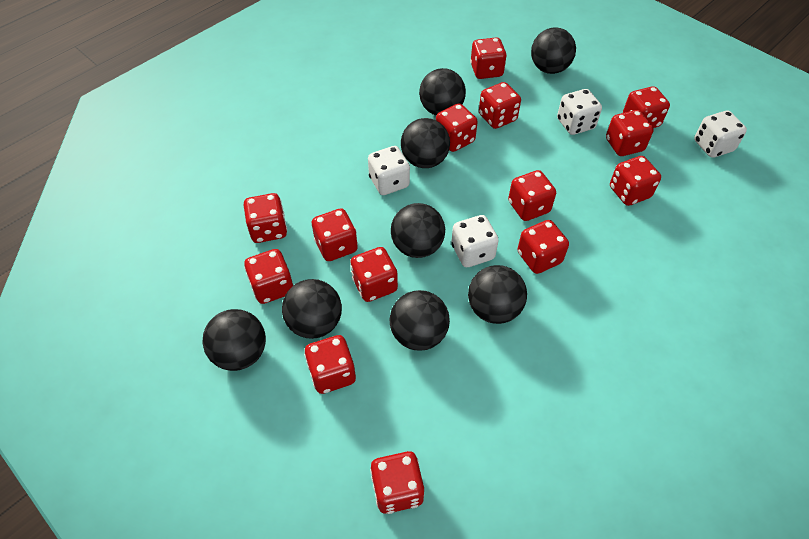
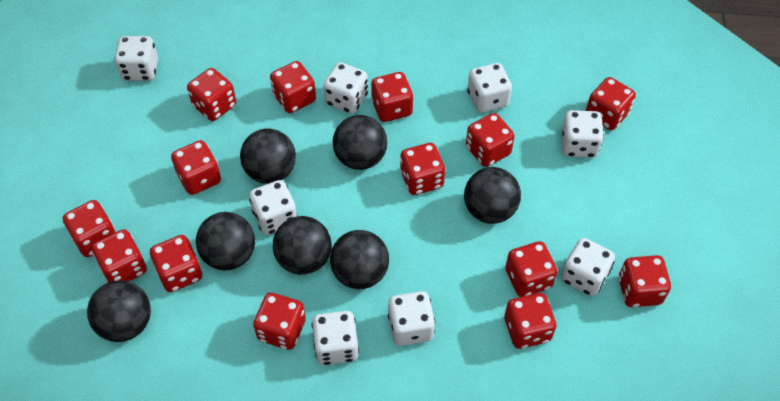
black ball: 8 -> 7
white dice: 4 -> 8

